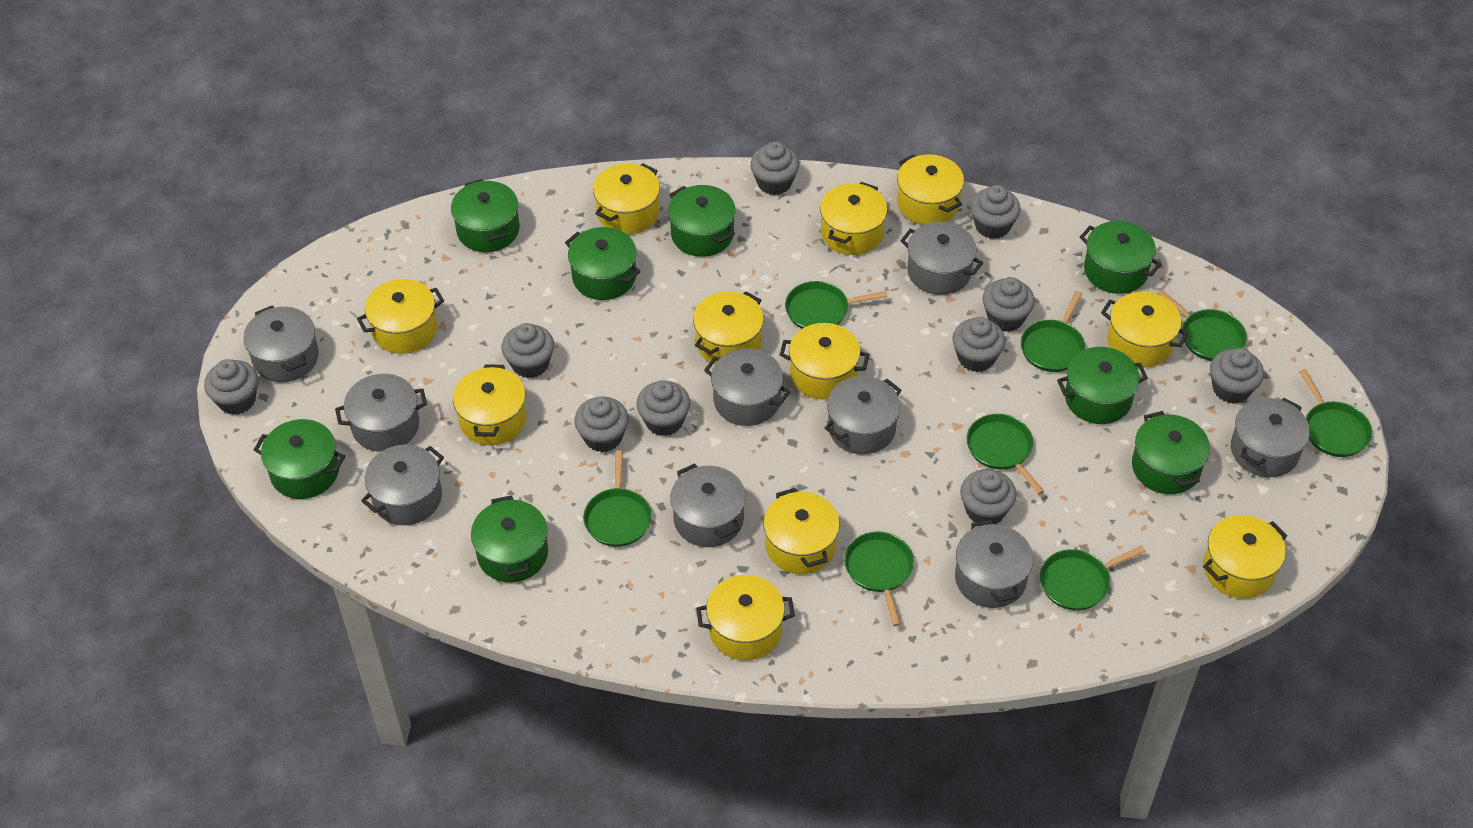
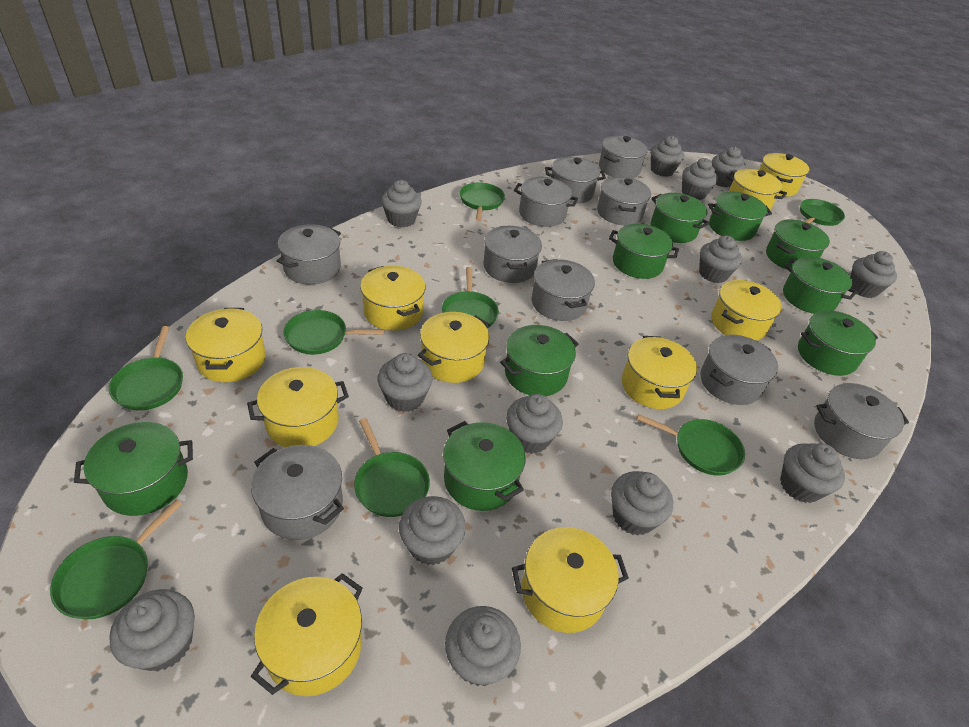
green pot: 8 -> 9
grey cupcake: 10 -> 13
grey pot: 9 -> 10
yellow pot: 11 -> 10

